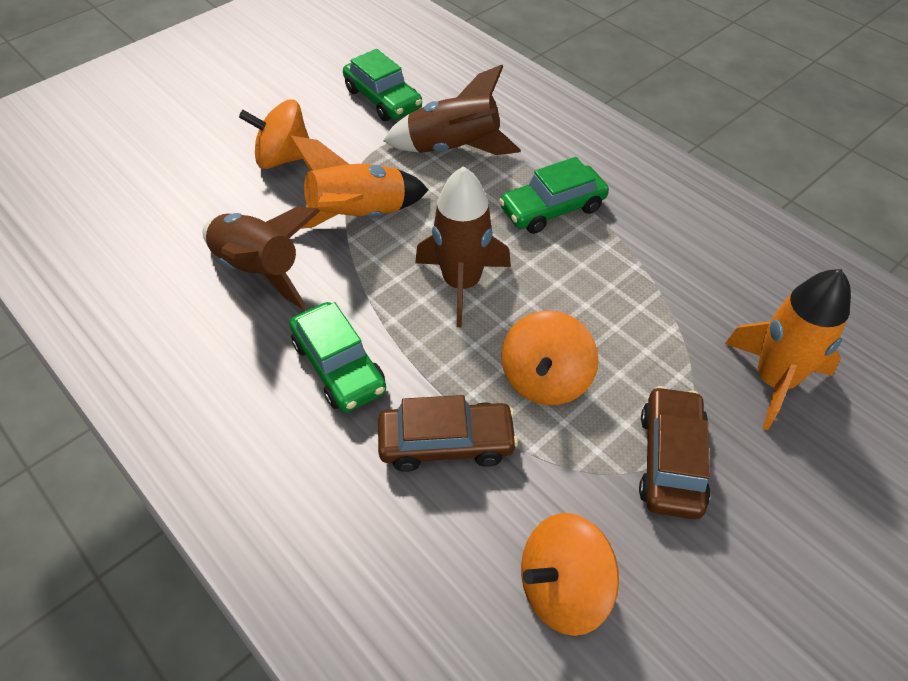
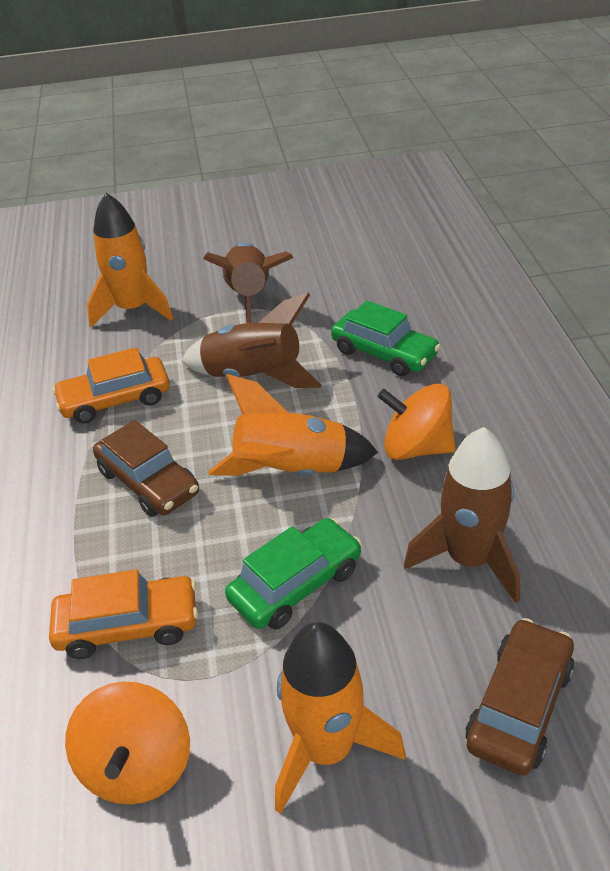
green car: 3 -> 2
orange car: 0 -> 2
orange rocket: 2 -> 3
orange spinning top: 3 -> 2

